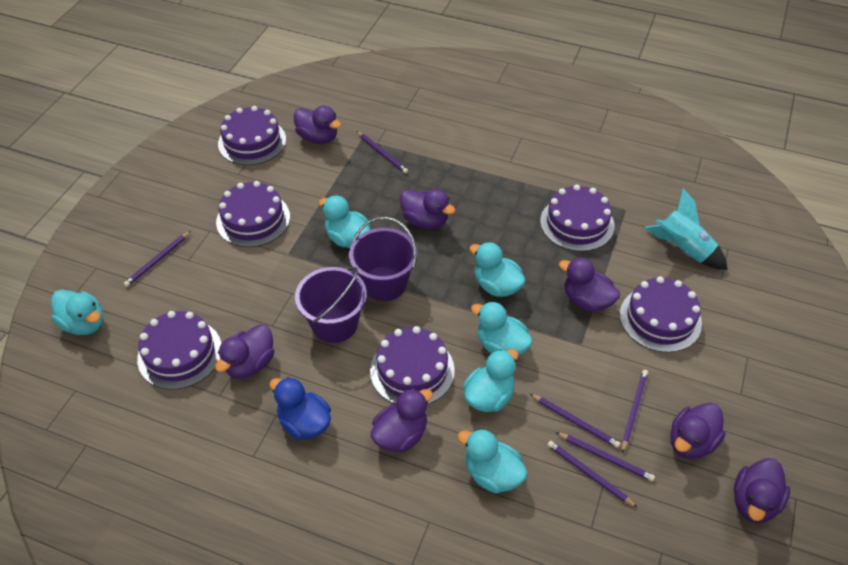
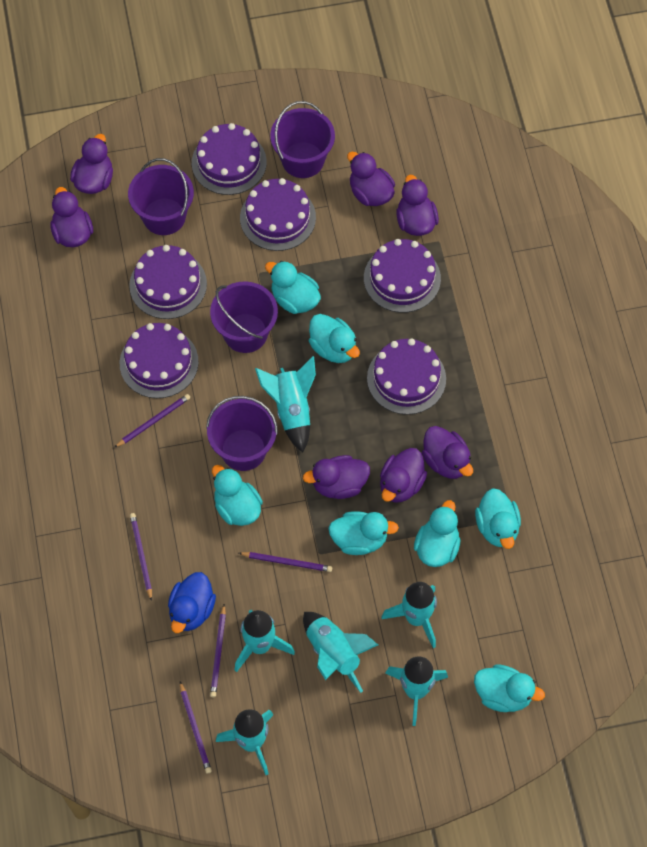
purple bucket: 2 -> 4
purple pencil: 6 -> 5
turquoise duck: 6 -> 7
turquoise rocket: 1 -> 6

